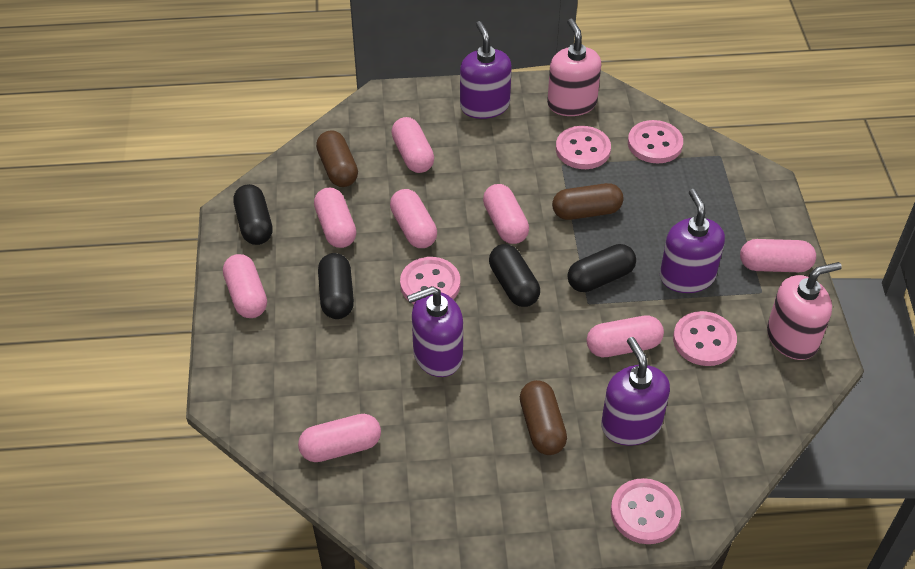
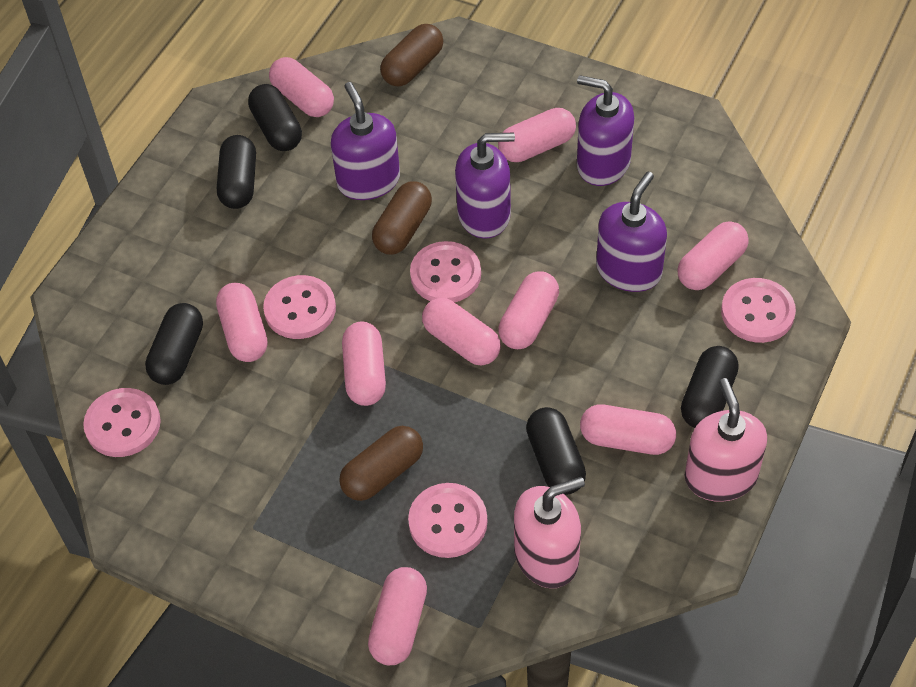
black capsule: 4 -> 5
pink capsule: 8 -> 9

